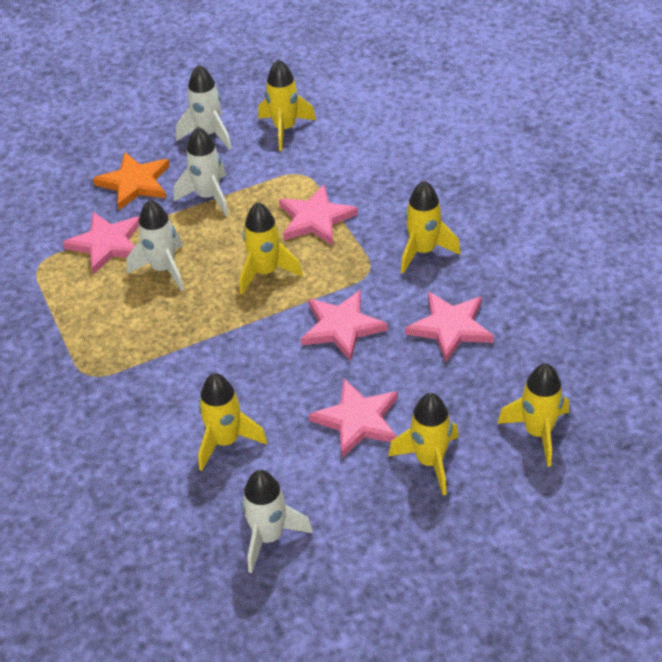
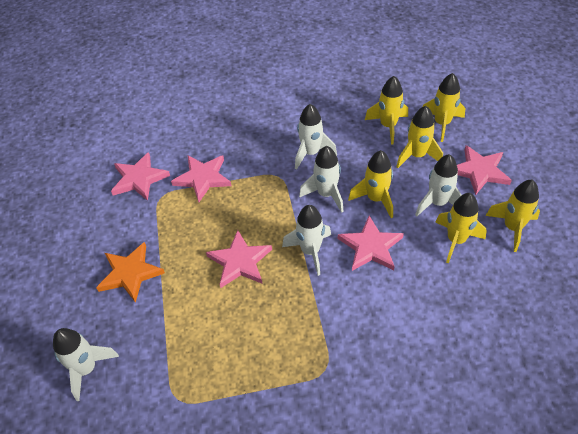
white rocket: 4 -> 5

